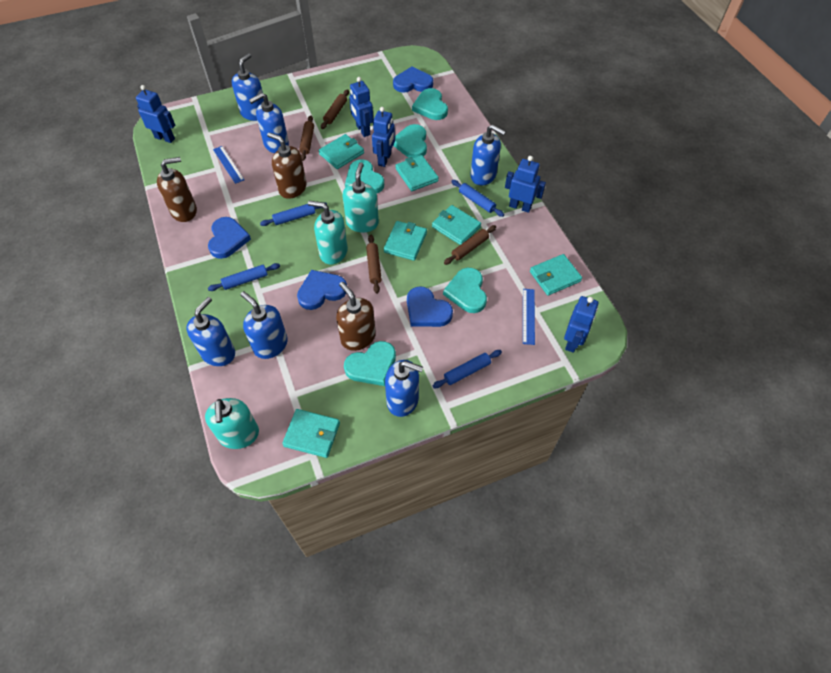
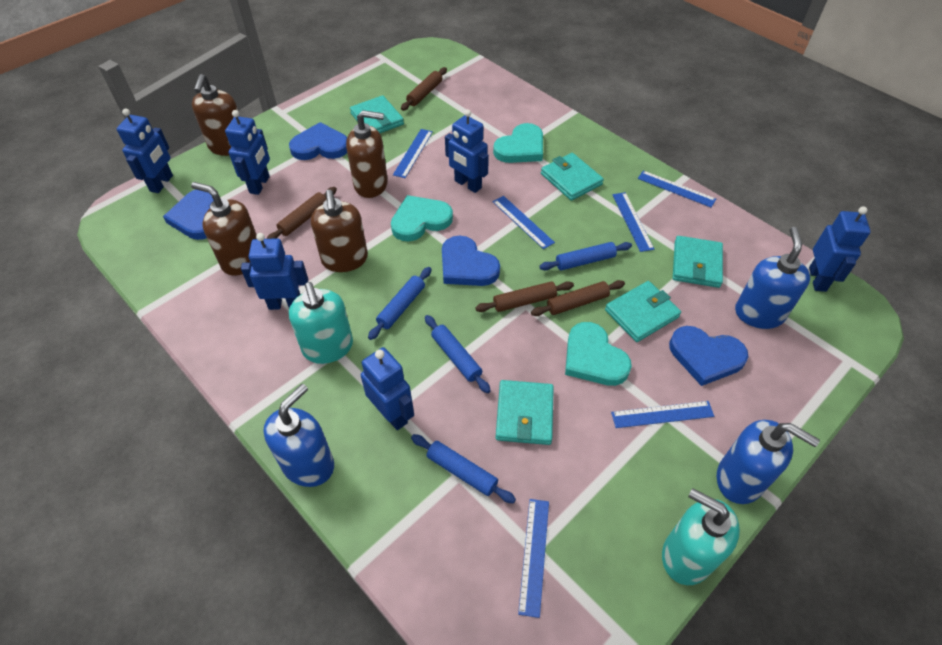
blue robot: 5 -> 6
blue ruler: 2 -> 6
blue soap dispenser: 6 -> 3
brown soap dispenser: 3 -> 4
turquoise heart: 5 -> 3
turquoise soap dispenser: 3 -> 2
turquoise wallet: 6 -> 5

